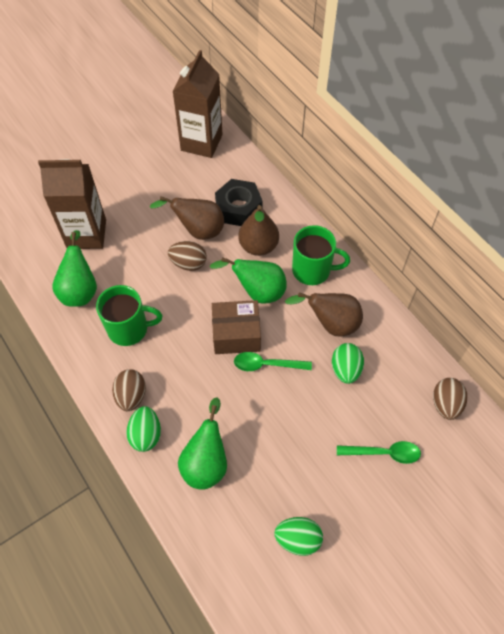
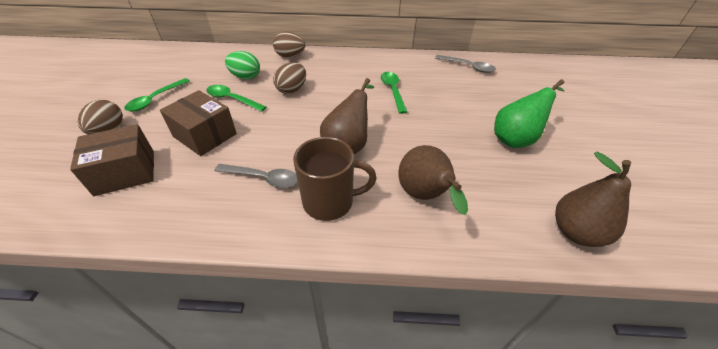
black nut: 1 -> 0
brown box: 1 -> 2
brown carton: 2 -> 0
brown mug: 0 -> 1
green egg: 3 -> 1
green mug: 2 -> 0
green pear: 3 -> 1
green spoon: 2 -> 3
grey spoon: 0 -> 2

